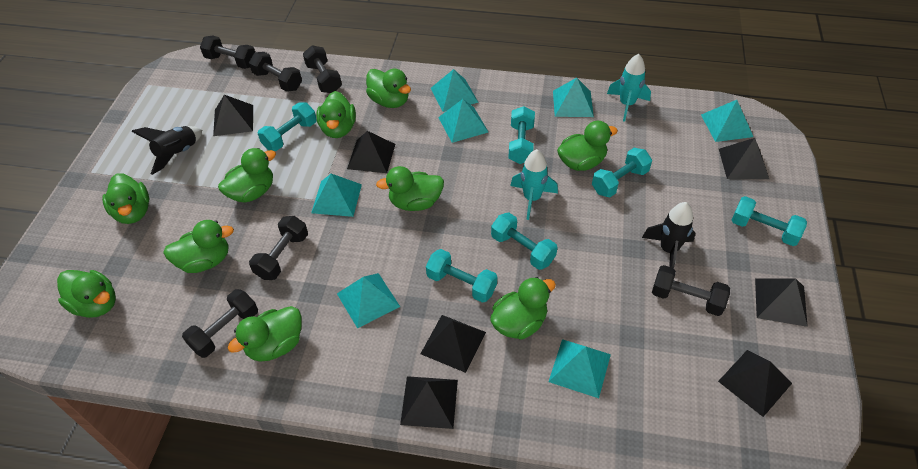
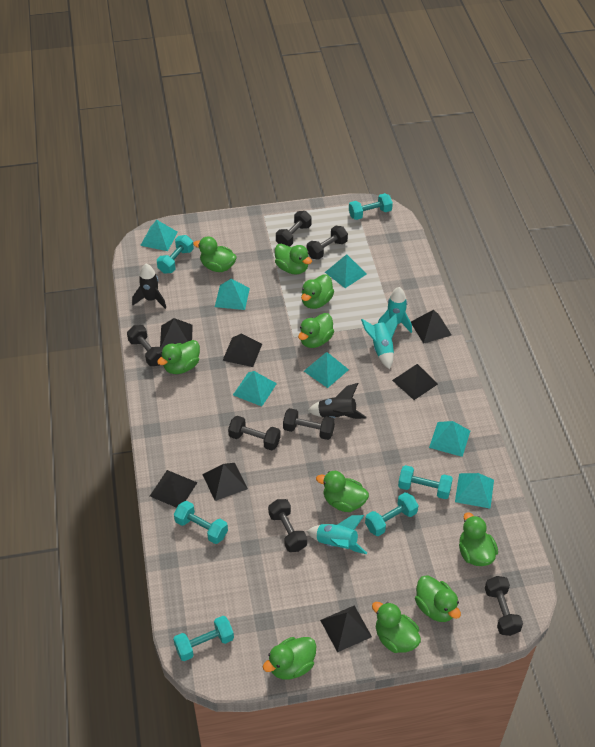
black dumbbell: 6 -> 7
turquoise rocket: 2 -> 3

